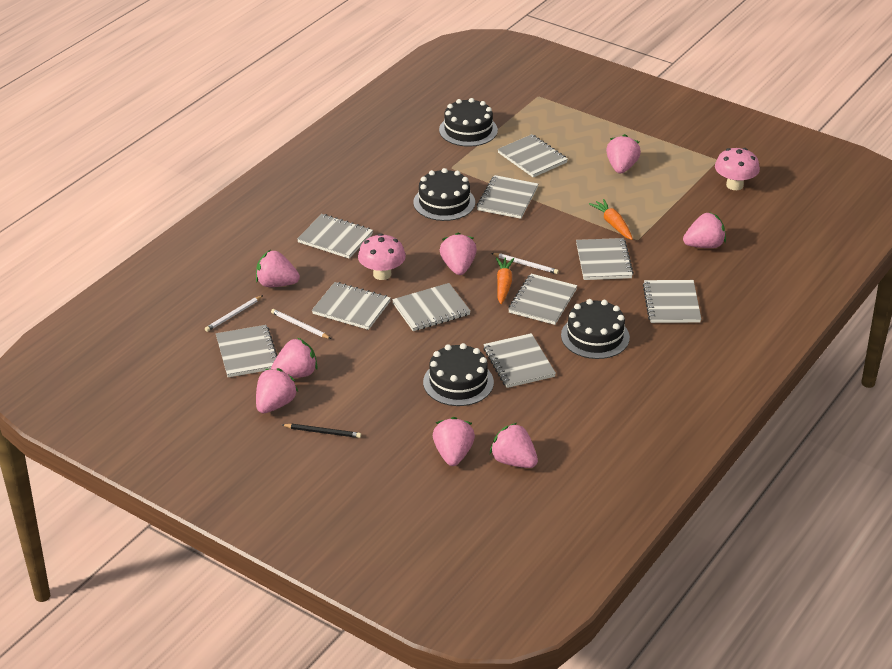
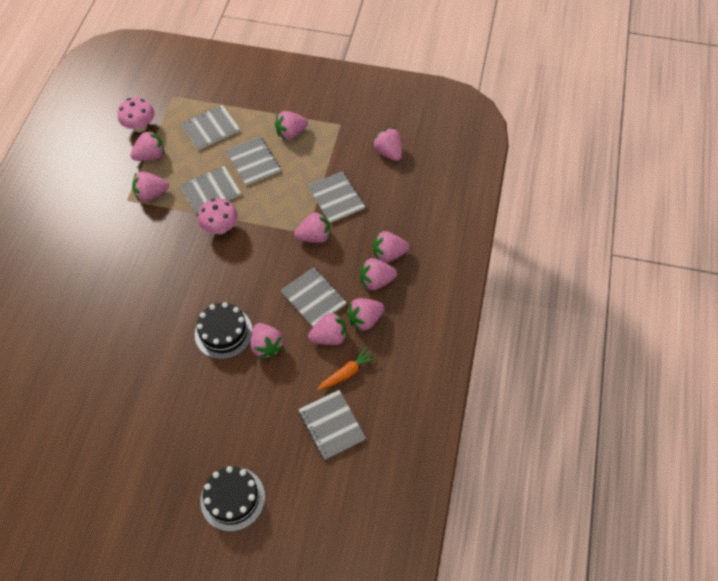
black cake: 4 -> 2
black pencil: 1 -> 0
grey notebook: 10 -> 6
orange carrot: 2 -> 1
pink strawberry: 8 -> 10
white pencil: 3 -> 0

